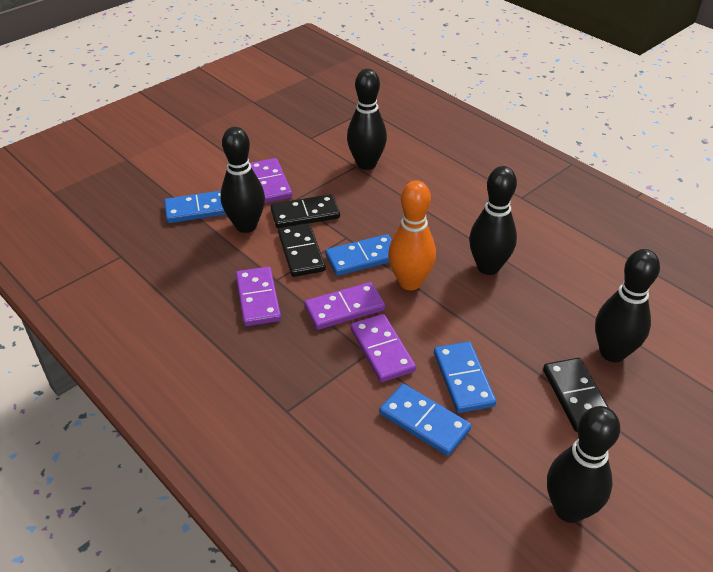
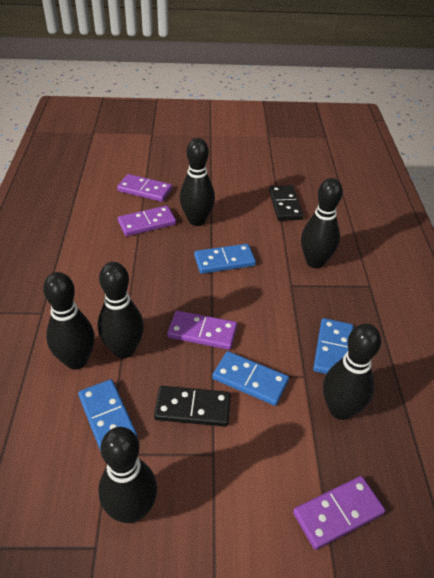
black bowling pin: 5 -> 6
black domino: 3 -> 2
orange bowling pin: 1 -> 0

